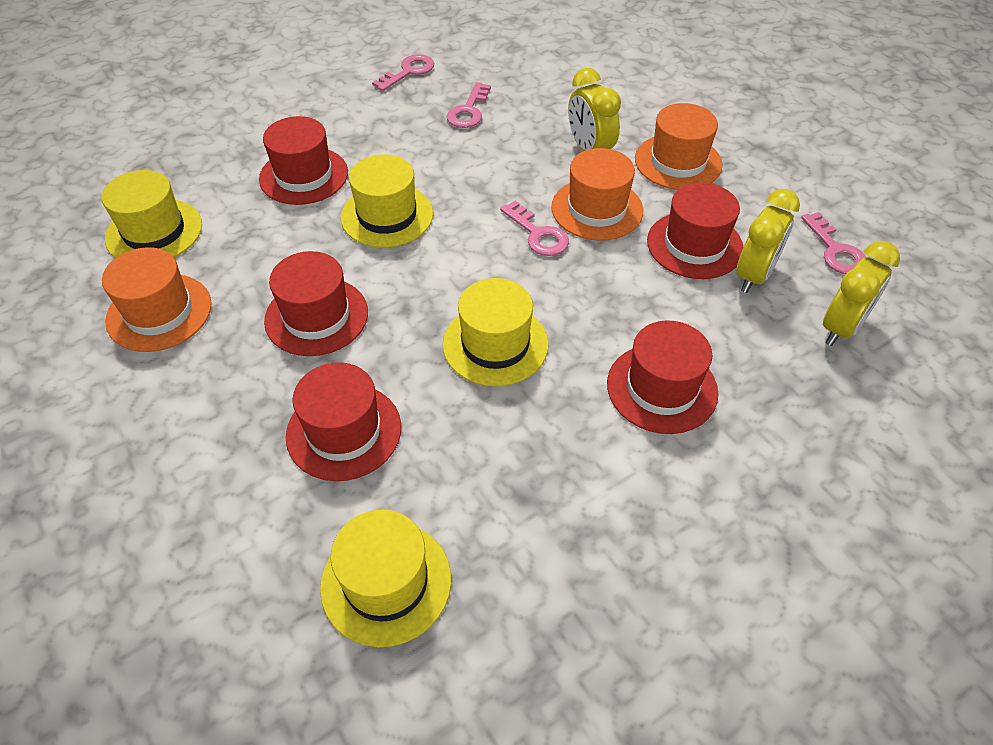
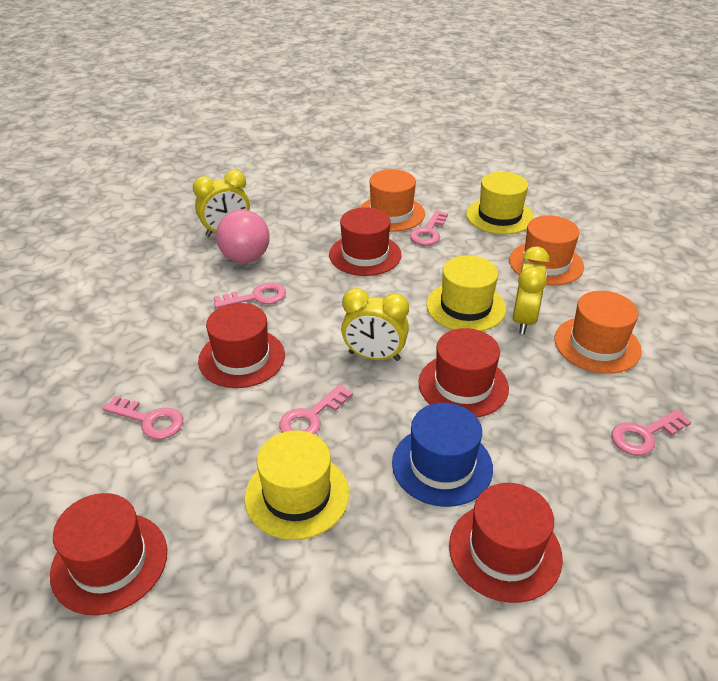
blue hat: 0 -> 1
pink ball: 0 -> 1
pink key: 4 -> 5
yellow hat: 4 -> 3

